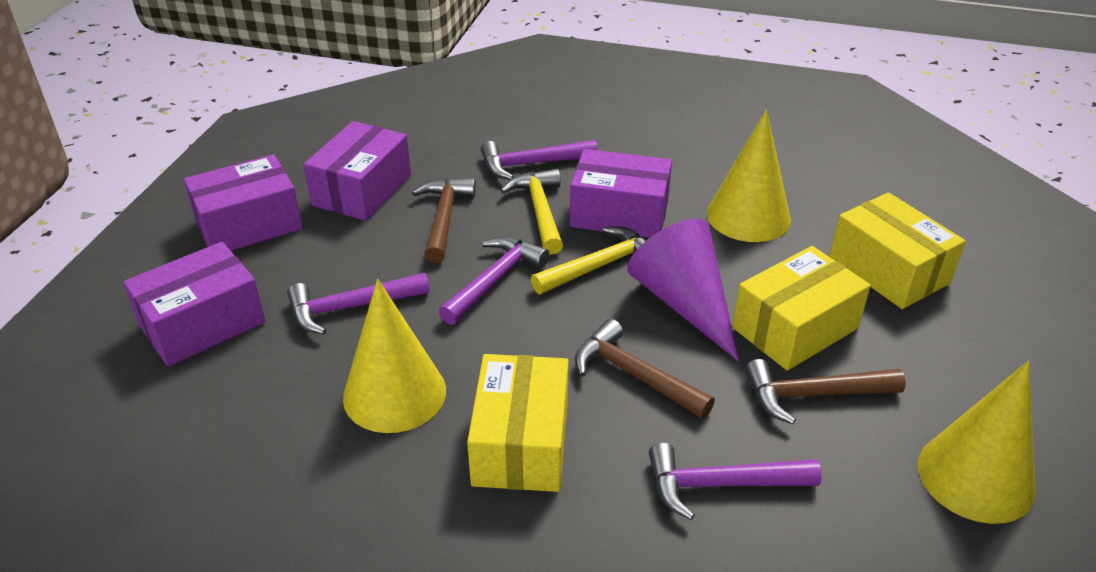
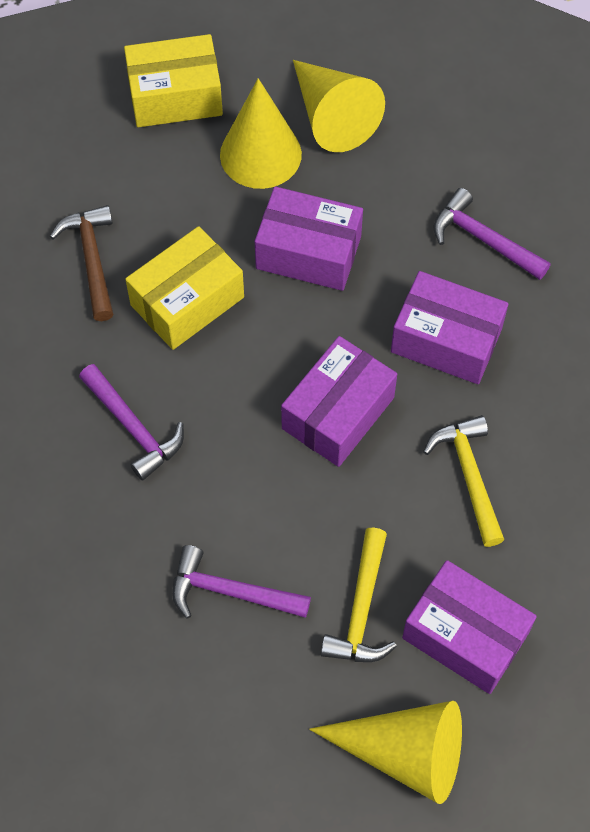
brown hammer: 3 -> 1
purple cone: 1 -> 0
purple hammer: 4 -> 3
yellow box: 3 -> 2

